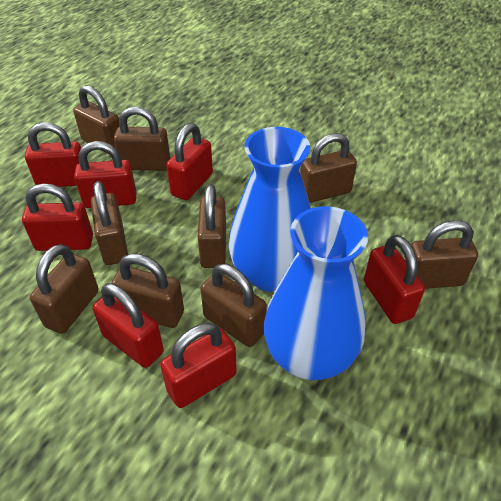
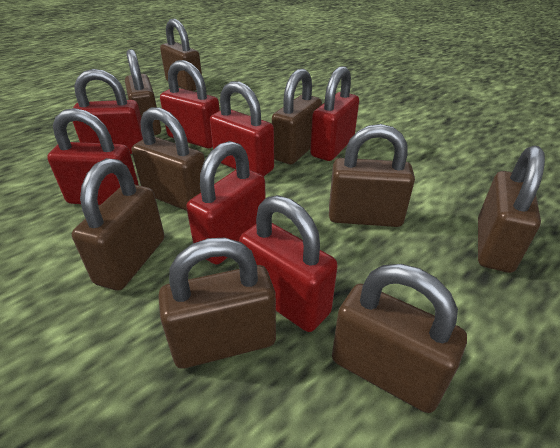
blue vase: 2 -> 0

